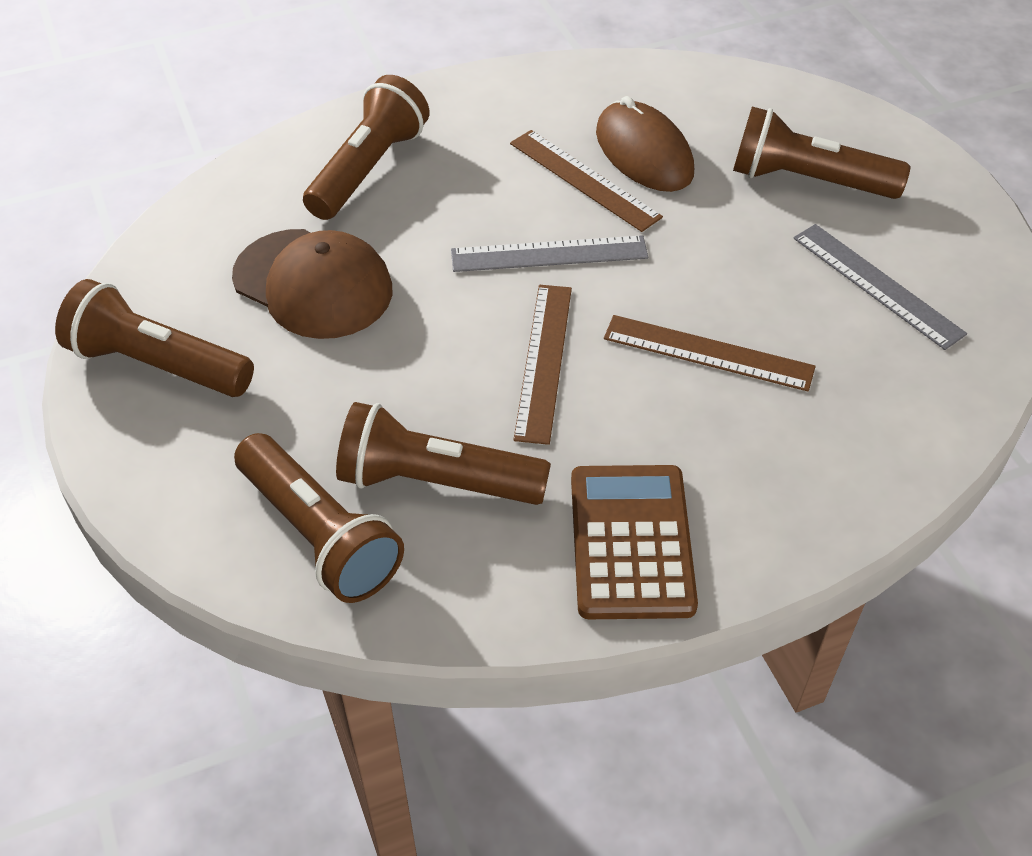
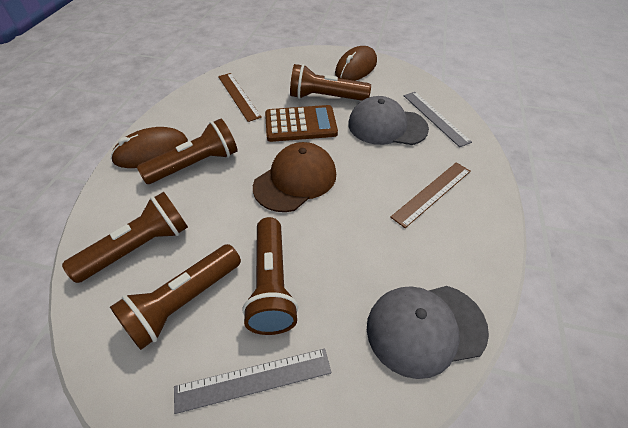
brown mouse: 1 -> 2
brown ruler: 3 -> 2
grey cap: 0 -> 2

